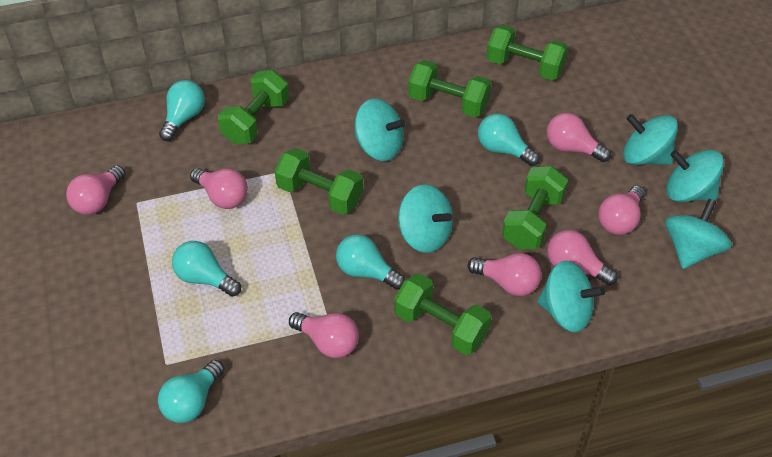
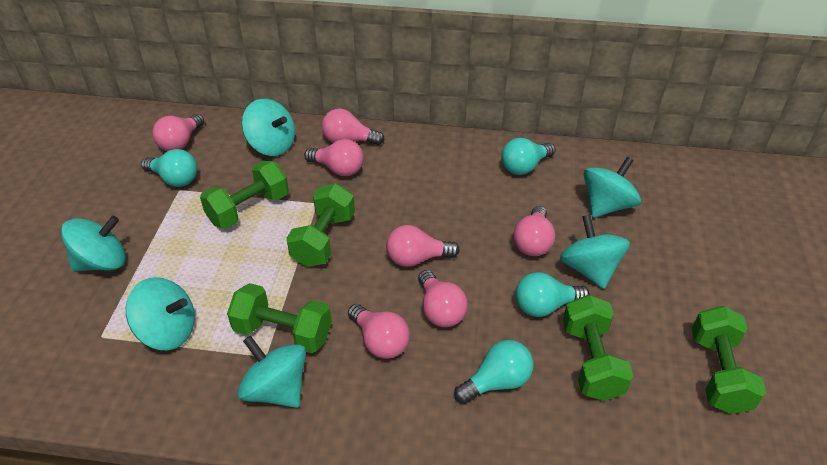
green dumbbell: 6 -> 5
turquoise light bulb: 5 -> 4

